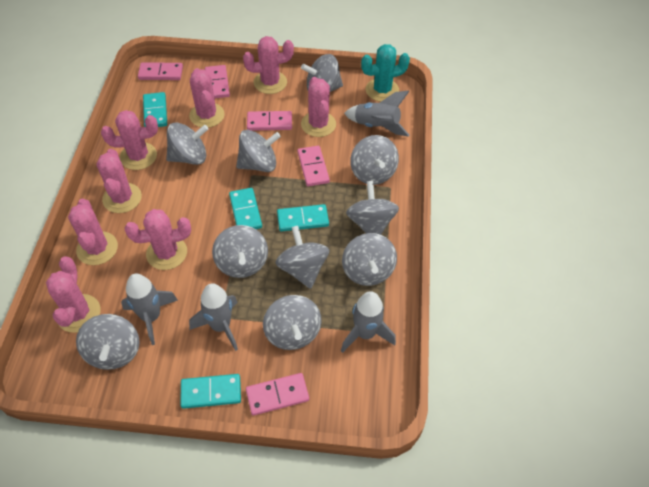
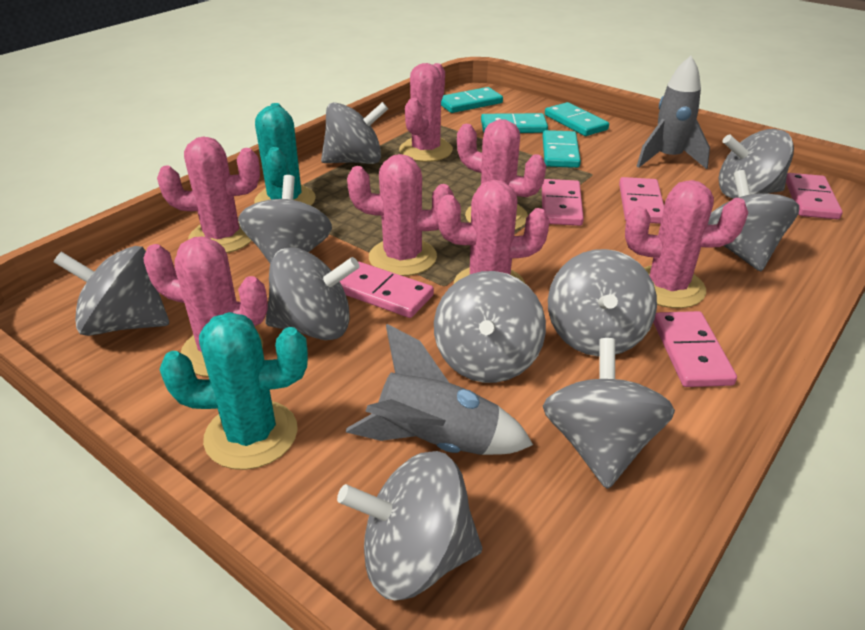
grey rocket: 4 -> 2
pink cactus: 8 -> 7
turquoise cactus: 1 -> 2

